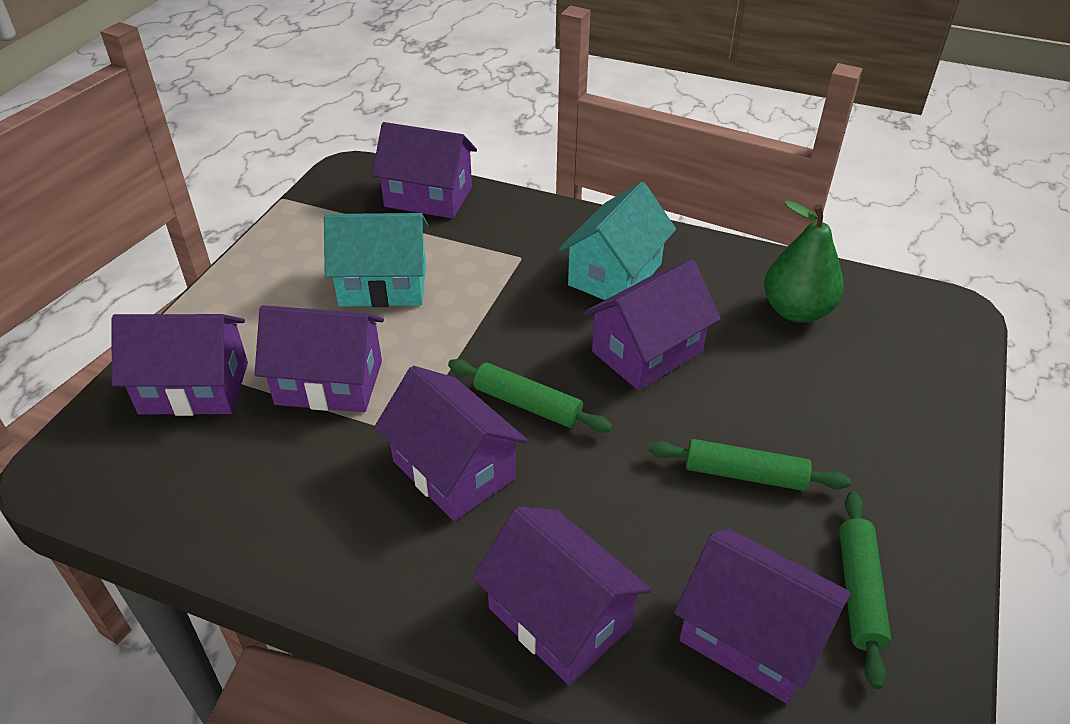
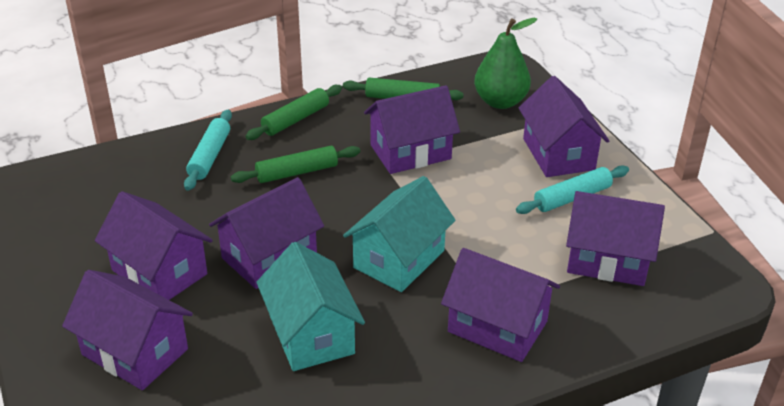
turquoise rolling pin: 0 -> 2

